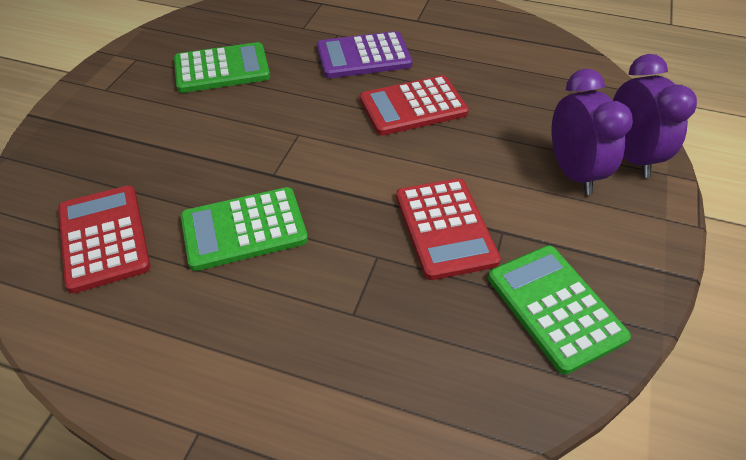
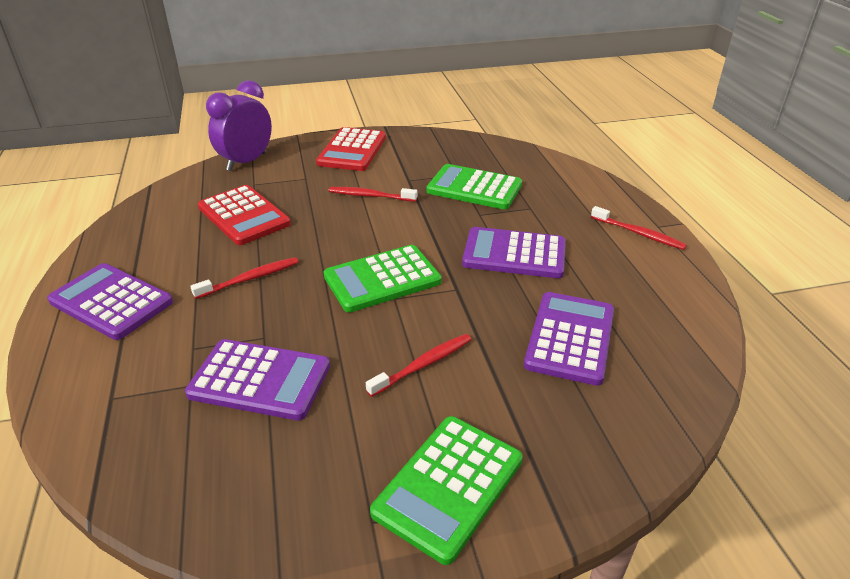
purple calculator: 1 -> 4
purple clock: 2 -> 1
red calculator: 3 -> 2
red toothbrush: 0 -> 4

